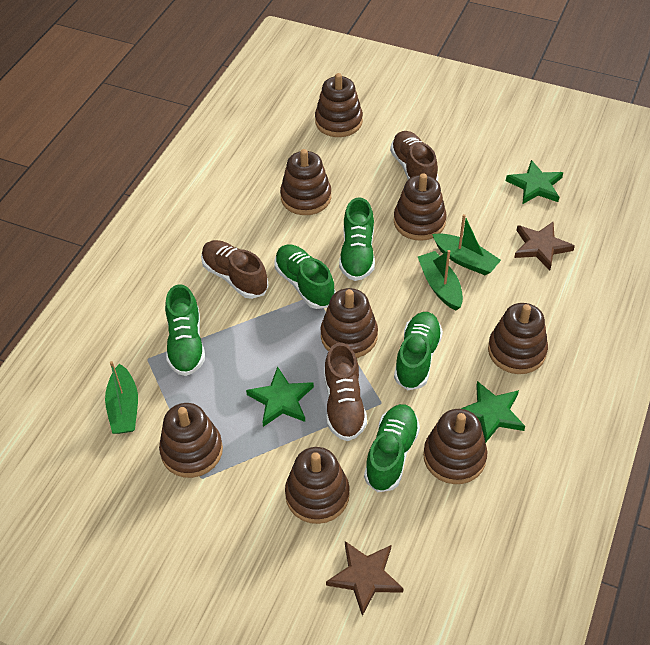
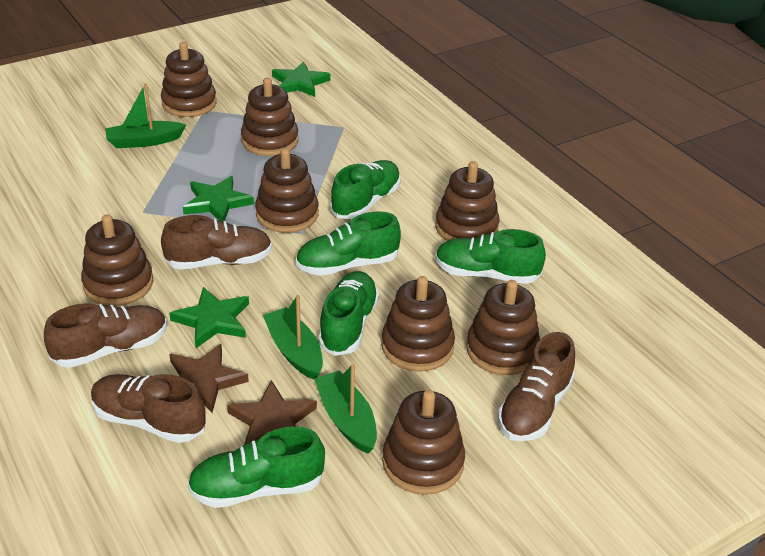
brown shoe: 3 -> 4

